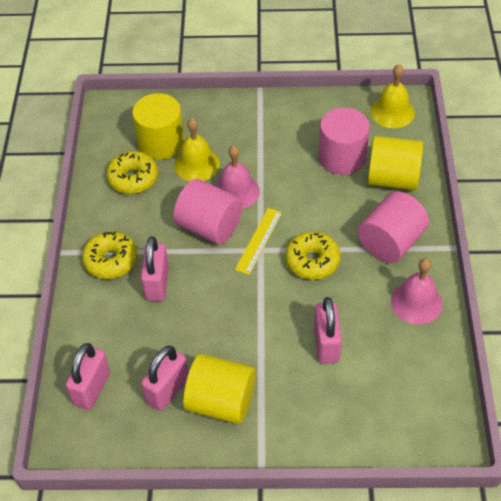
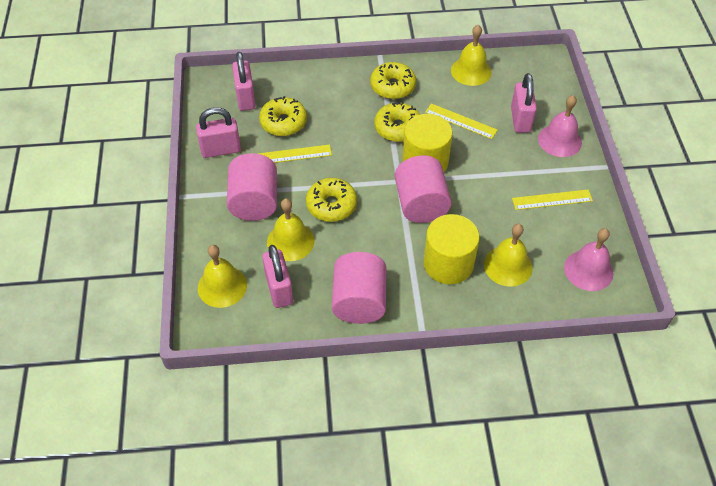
yellow bell: 2 -> 4
yellow cylinder: 3 -> 2
yellow donut: 3 -> 4
yellow ruler: 1 -> 3

